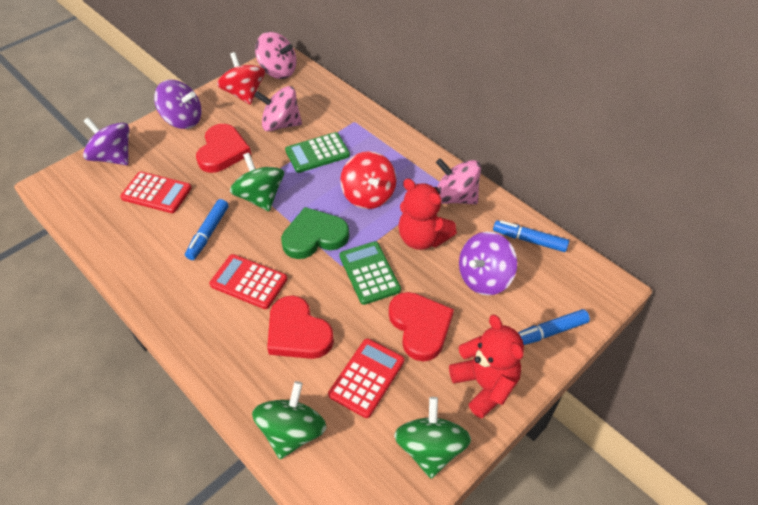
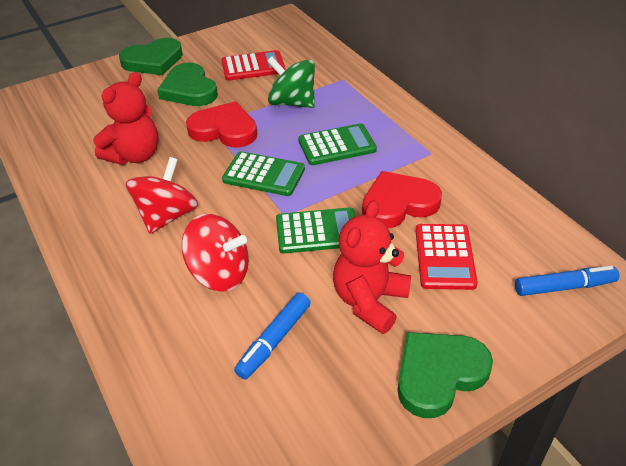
blue marker: 3 -> 2
green calculator: 2 -> 3
green heart: 1 -> 3
green spinning top: 3 -> 1
pink spinning top: 3 -> 0
purple spinning top: 3 -> 0
red calculator: 3 -> 2
red heart: 3 -> 2

